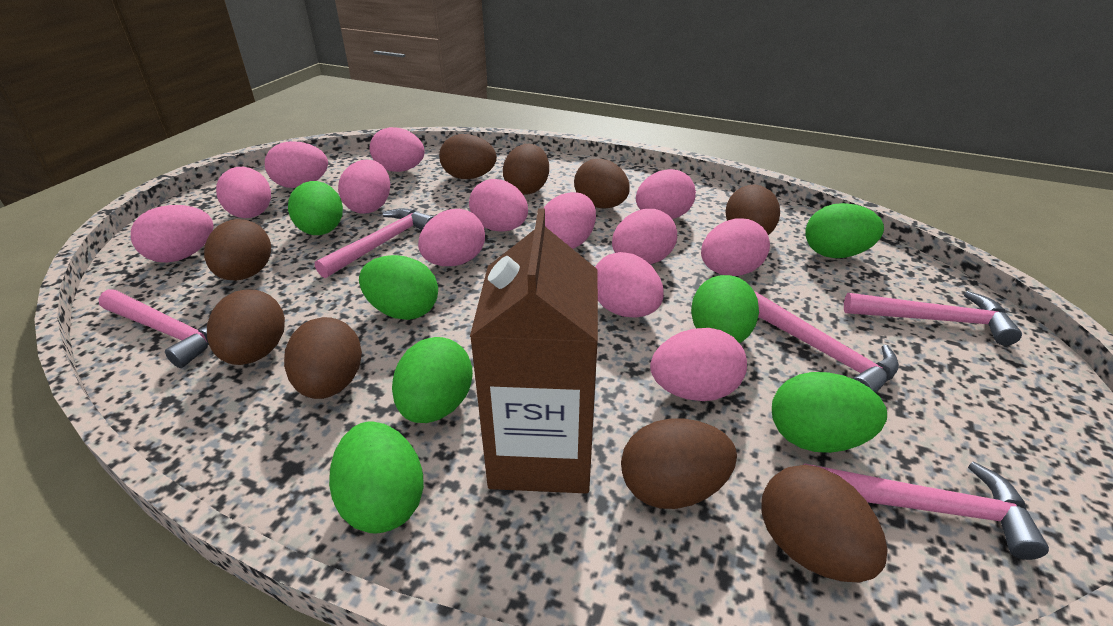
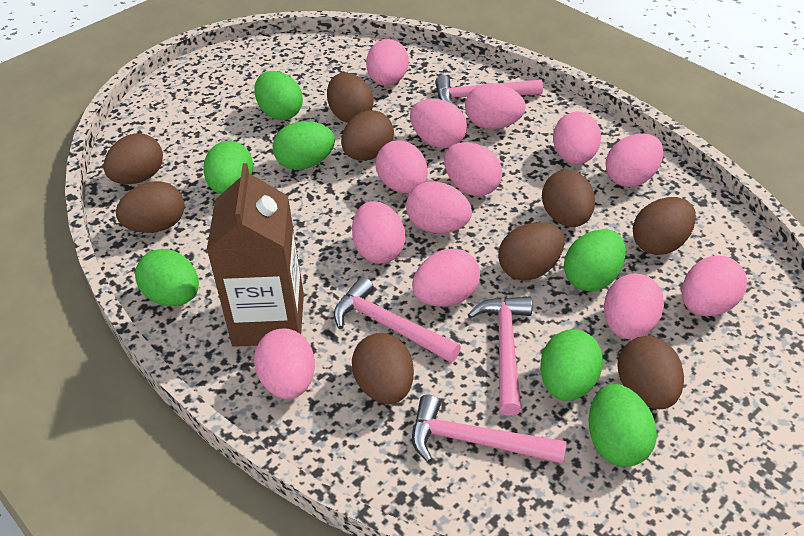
pink hammer: 5 -> 4

